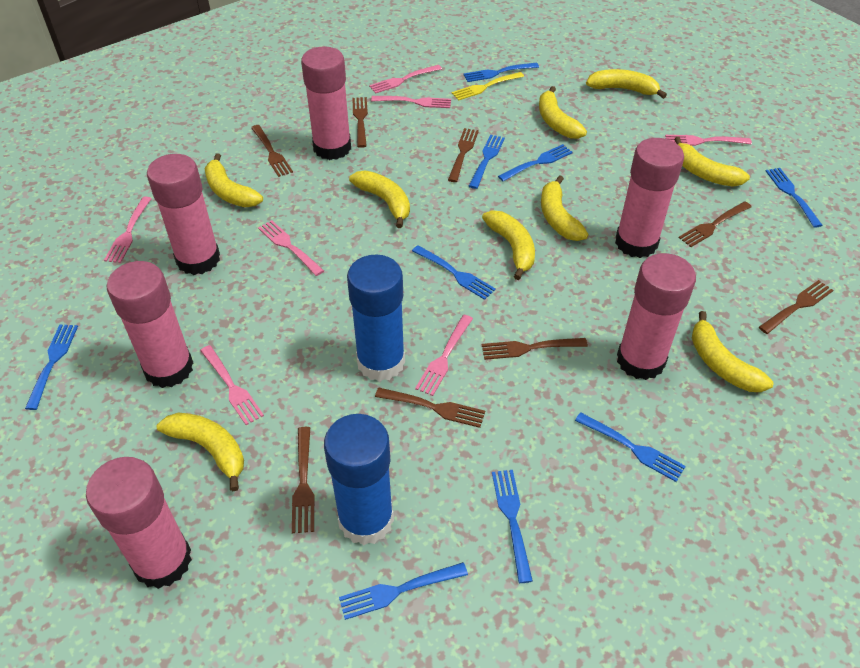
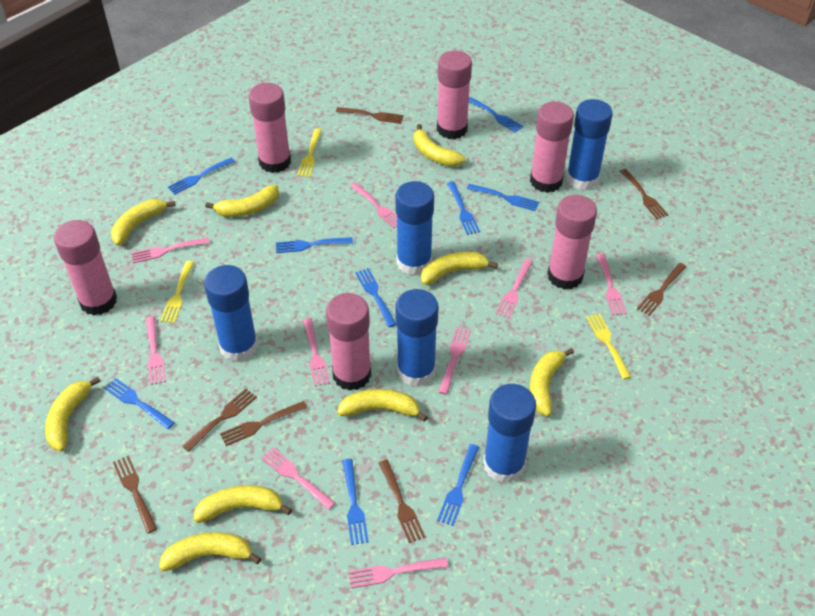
blue glue stick: 2 -> 5
brown fork: 8 -> 7
pink fork: 7 -> 9
yellow fork: 1 -> 3

